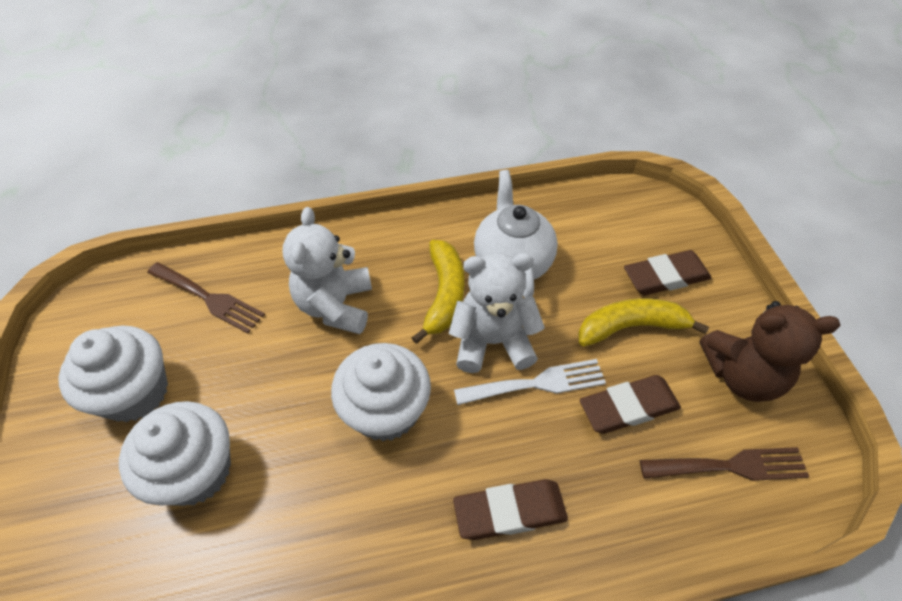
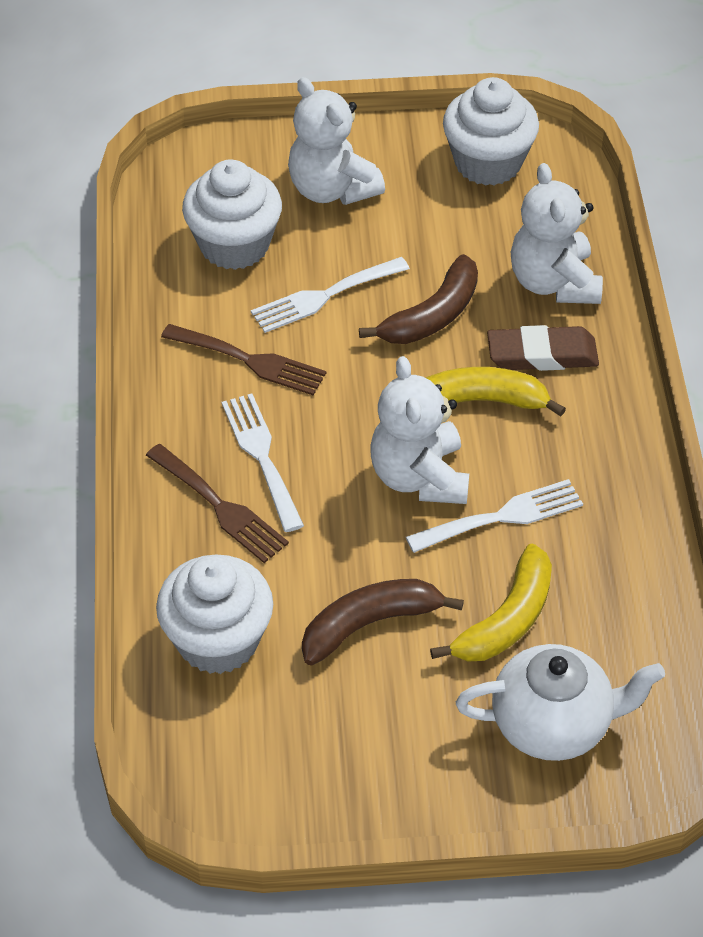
brown banana: 0 -> 2
brown eraser: 3 -> 1
brown teddy bear: 1 -> 0
white fork: 1 -> 3
white teddy bear: 2 -> 3

